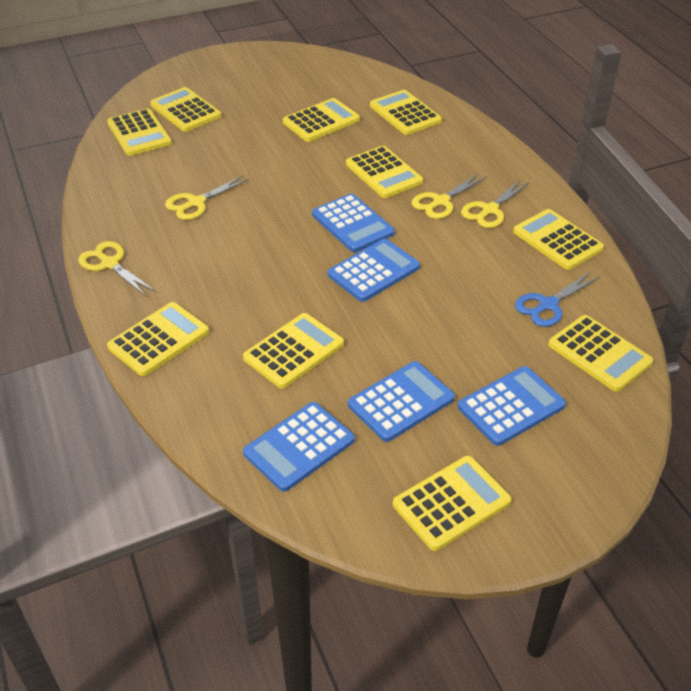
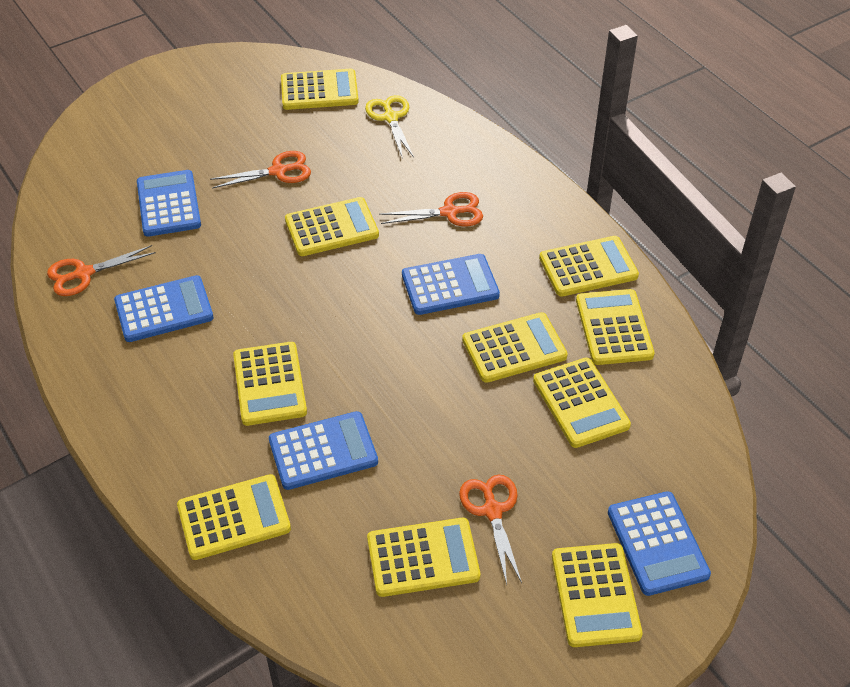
blue scissors: 1 -> 0
orange scissors: 0 -> 4
yellow scissors: 4 -> 1

